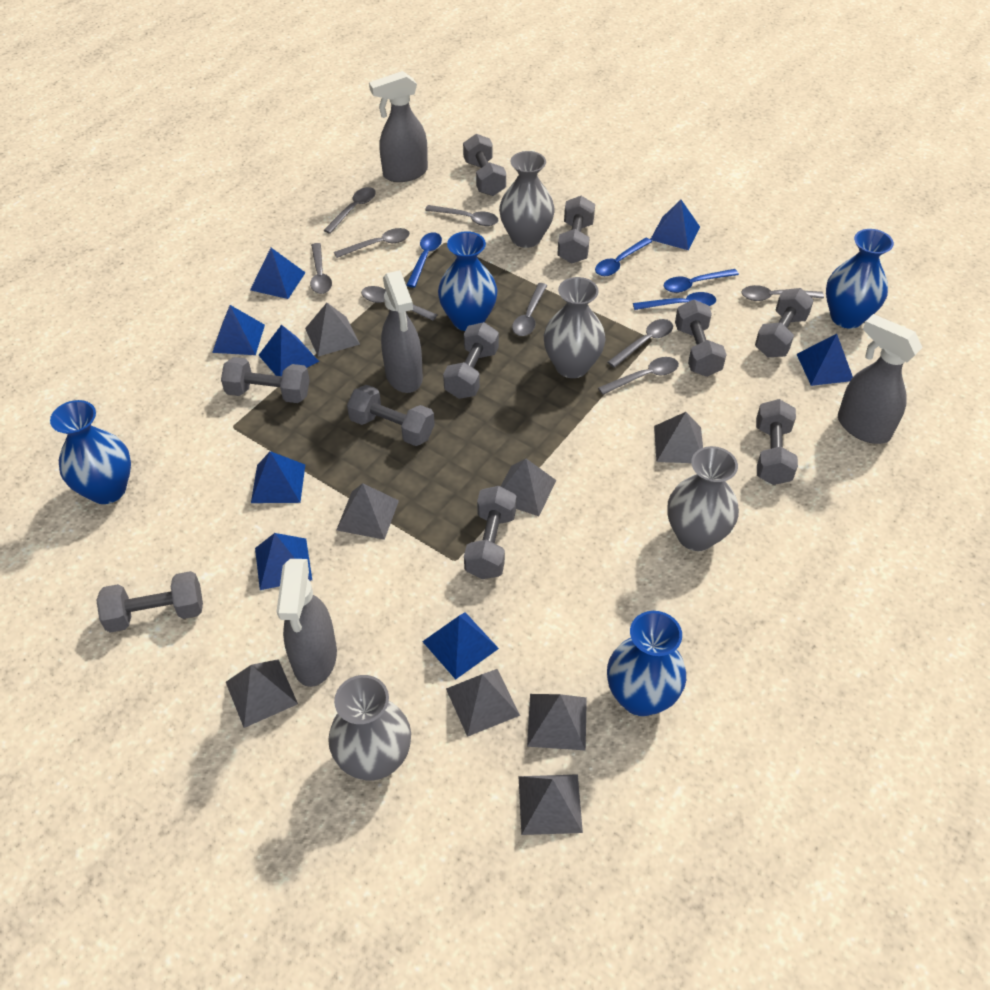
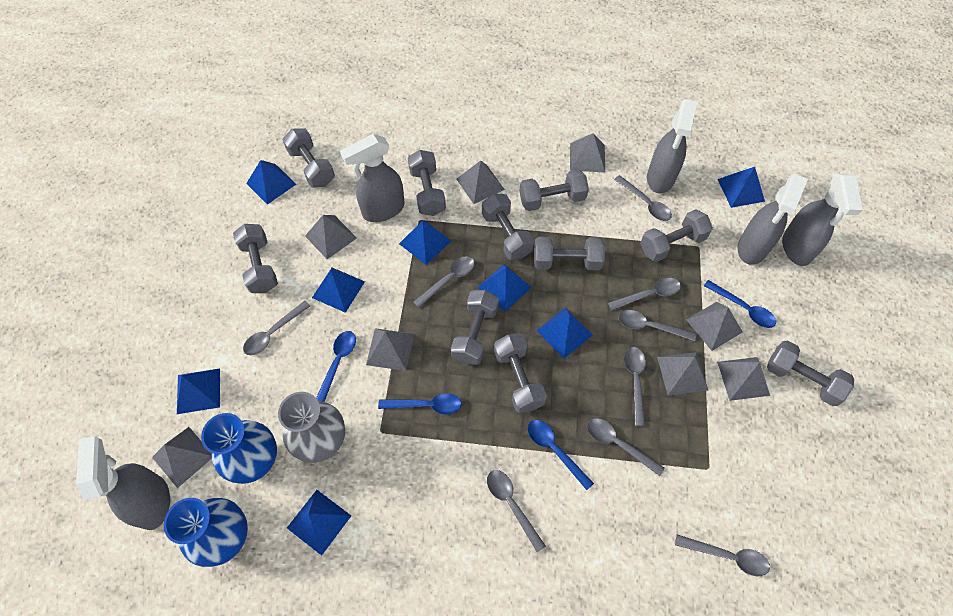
blue vase: 4 -> 2
grey spray bottle: 4 -> 5
grey vase: 4 -> 1

